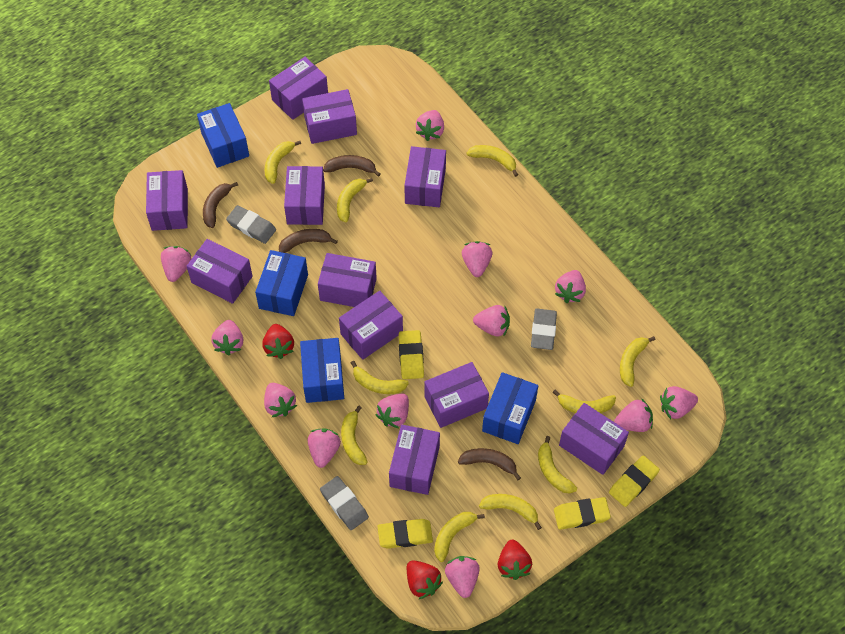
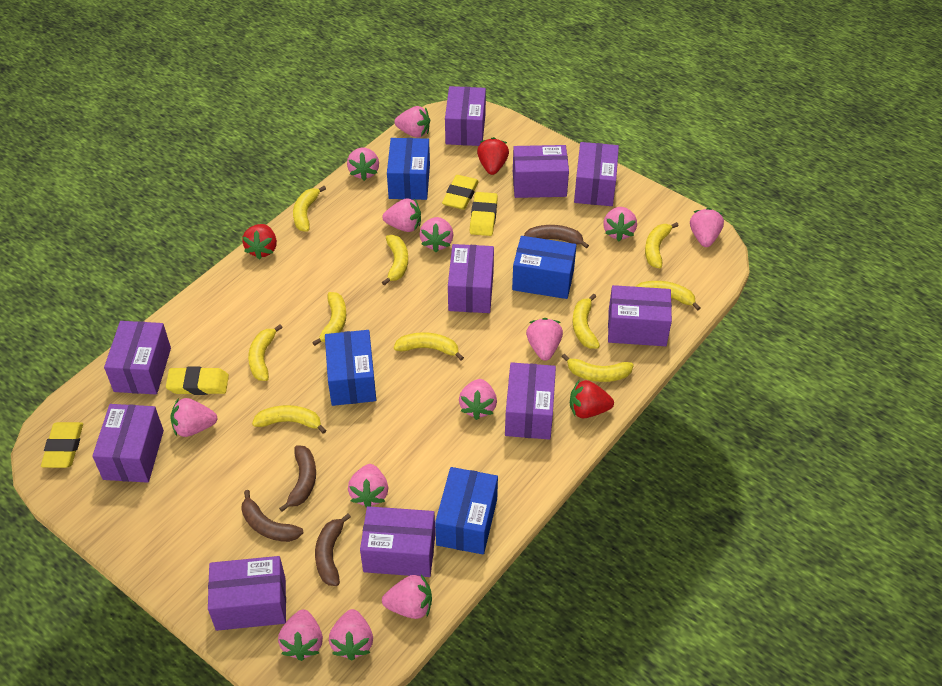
grey eraser: 3 -> 0
pink strawberry: 12 -> 13
purple box: 11 -> 10

